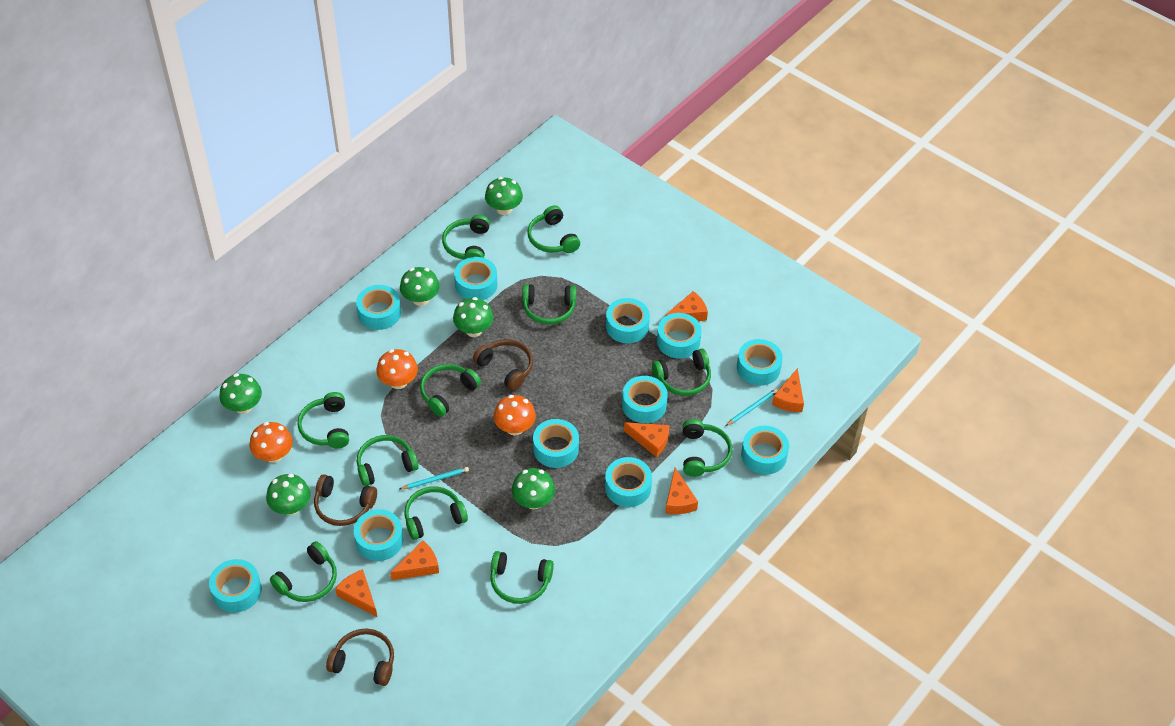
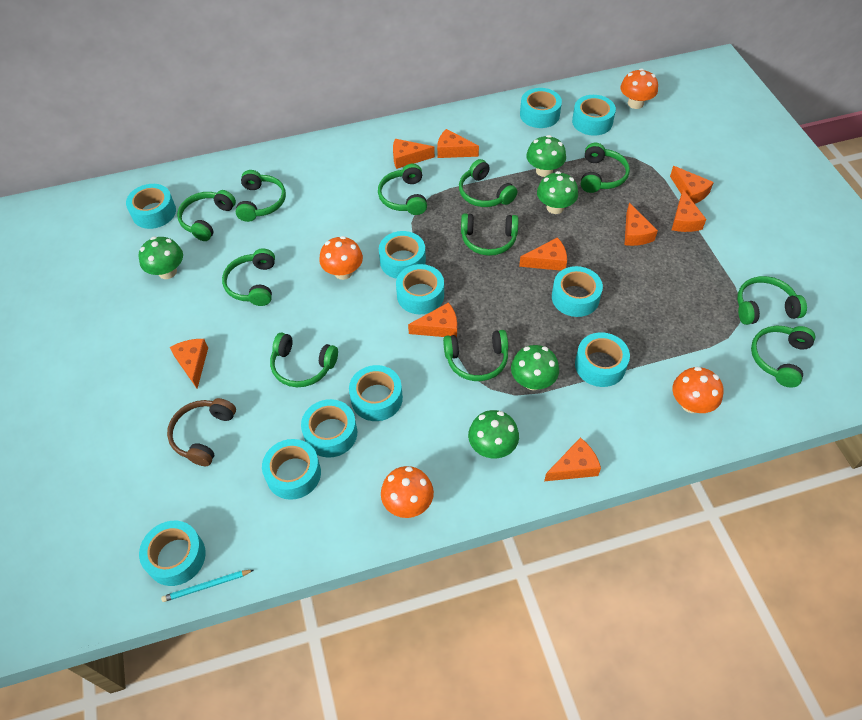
brown headphones: 3 -> 1
green mushroom: 6 -> 5
orange cheese: 6 -> 9
orange mushroom: 3 -> 4
turquoise pencil: 2 -> 1

